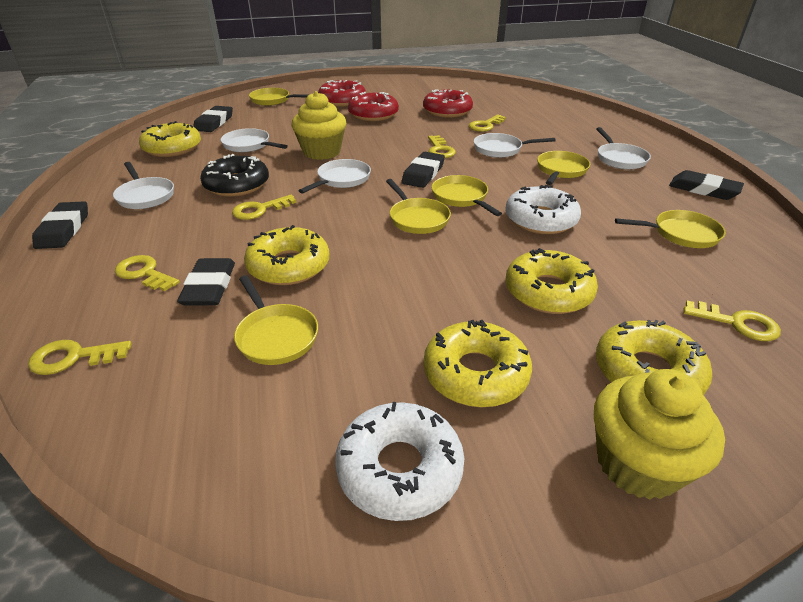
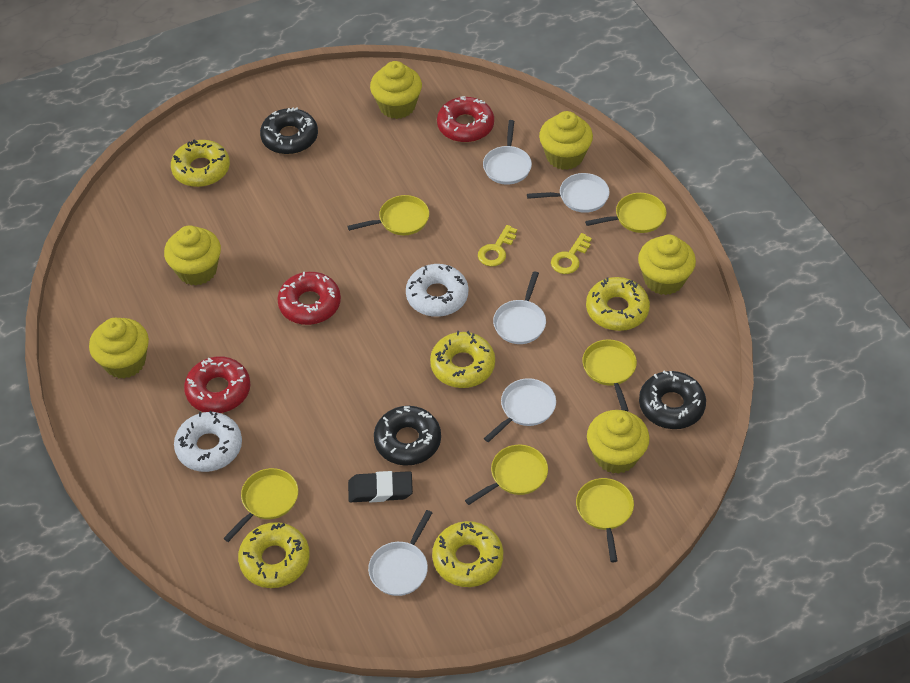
black donut: 1 -> 3
black eraser: 5 -> 1
yellow cupcake: 2 -> 6
yellow key: 6 -> 2

